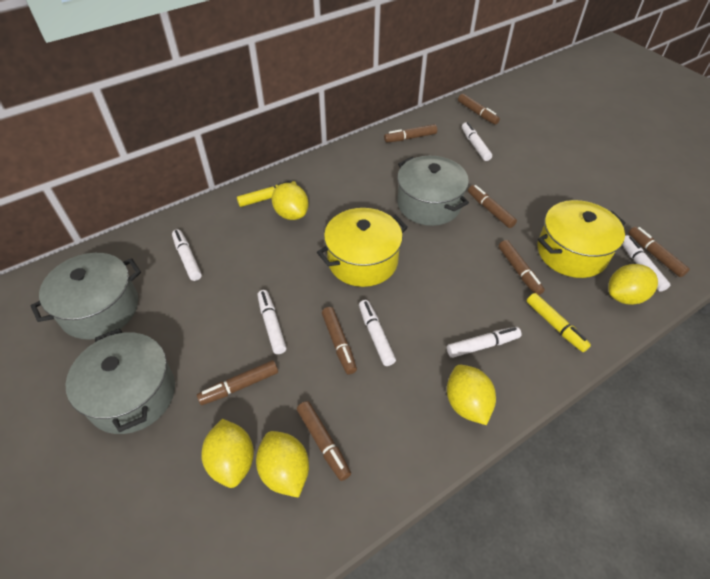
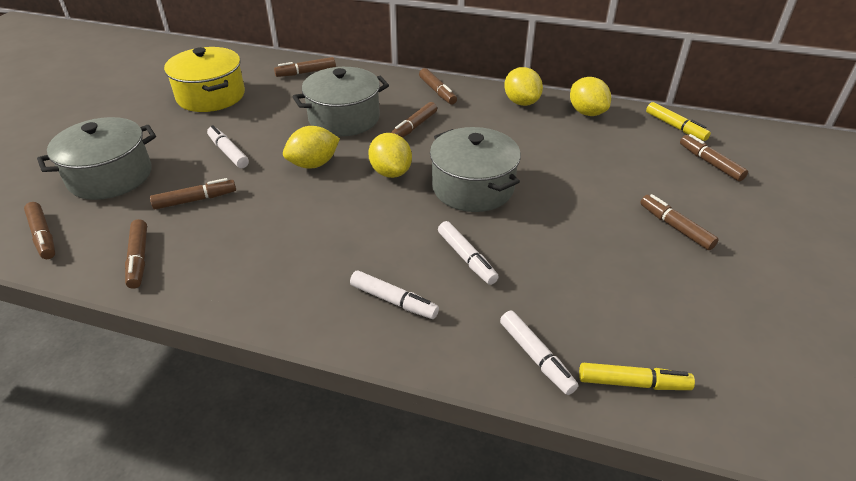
white marker: 6 -> 4
yellow lemon: 5 -> 4
yellow pot: 2 -> 1

